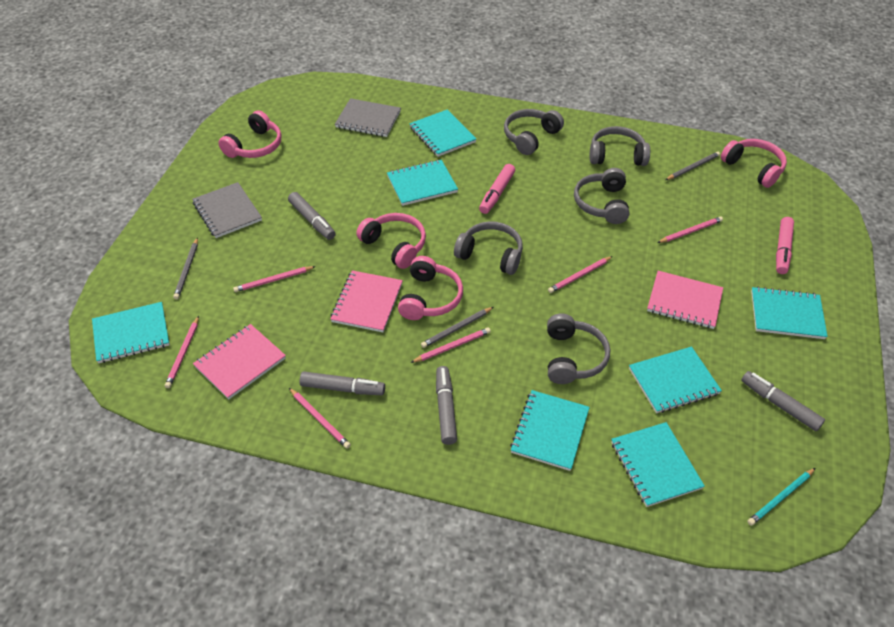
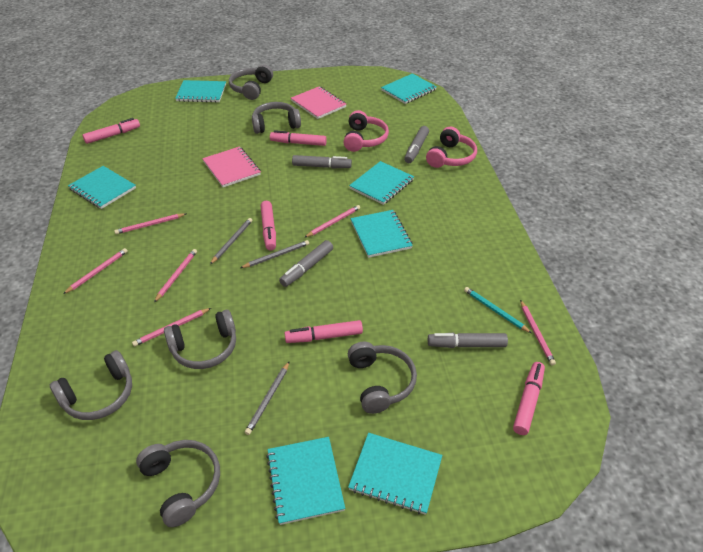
grey headphones: 5 -> 6
grey notebook: 2 -> 0
pink headphones: 4 -> 2
pink marker: 2 -> 5
pink notebook: 3 -> 2

